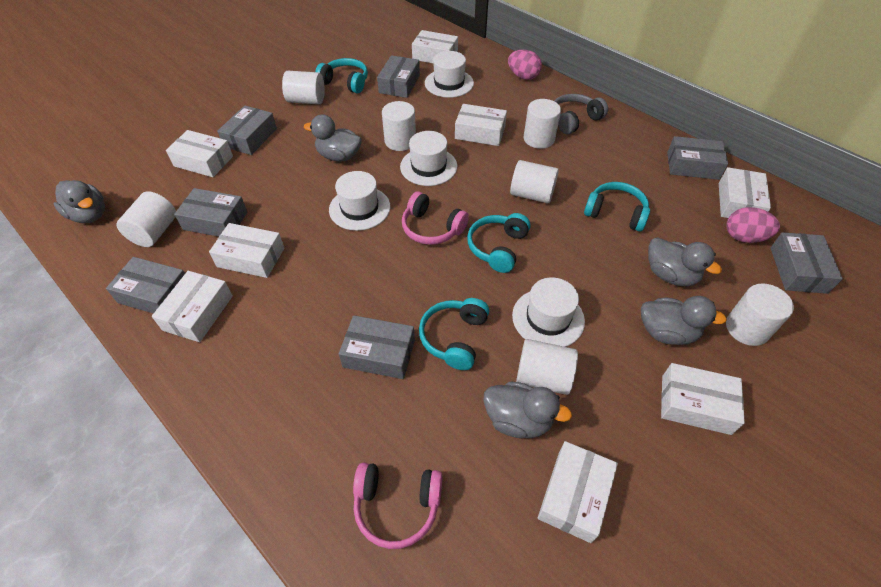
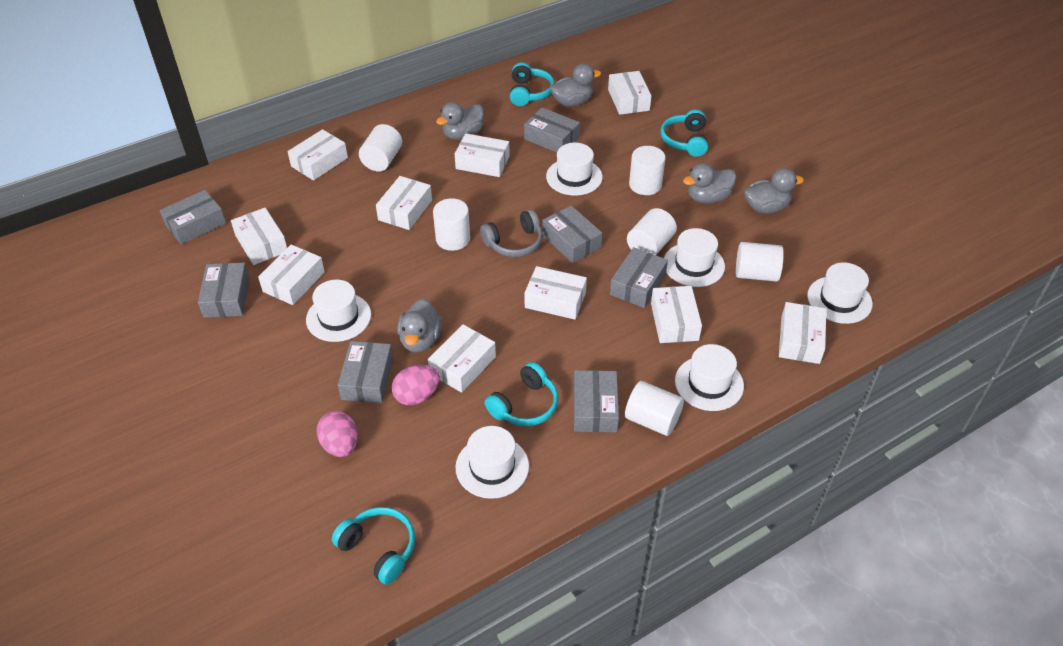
pink headphones: 2 -> 0
white box: 8 -> 10
white cylinder: 7 -> 6
white hat: 4 -> 6

